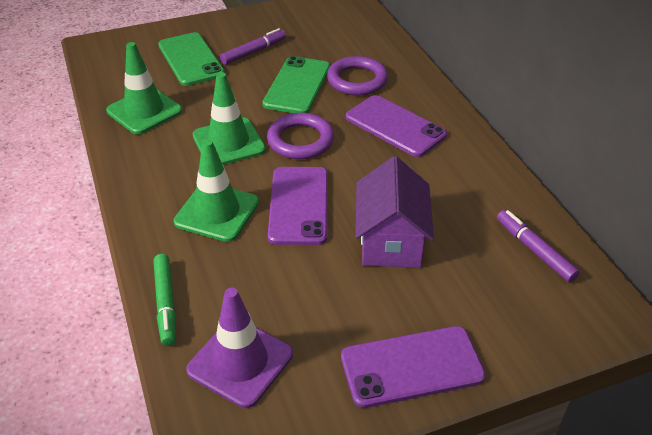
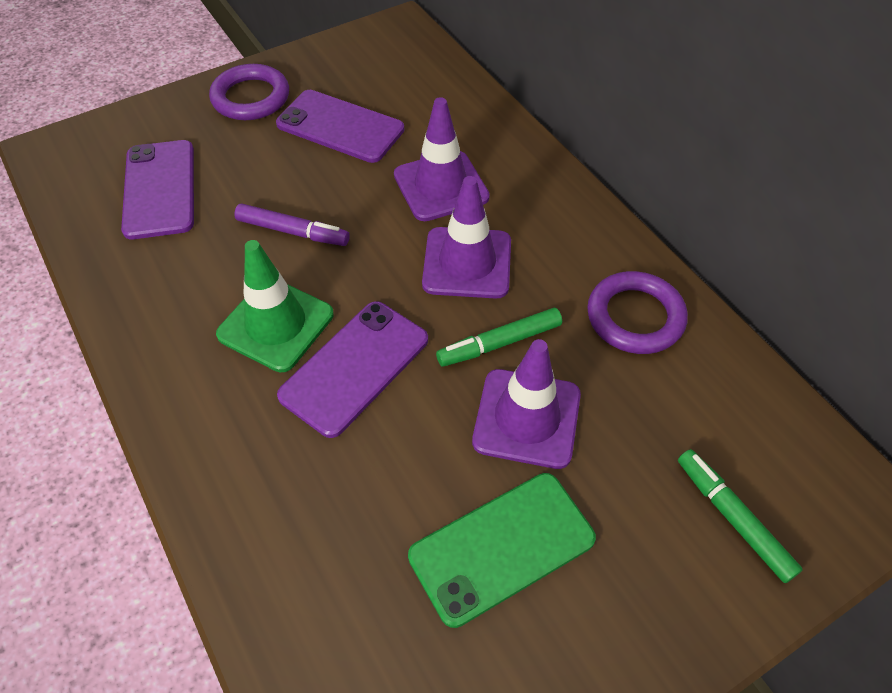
green marker: 1 -> 2
green phone: 2 -> 1
green traffic cone: 3 -> 1
purple house: 1 -> 0
purple marker: 2 -> 1
purple traffic cone: 1 -> 3

